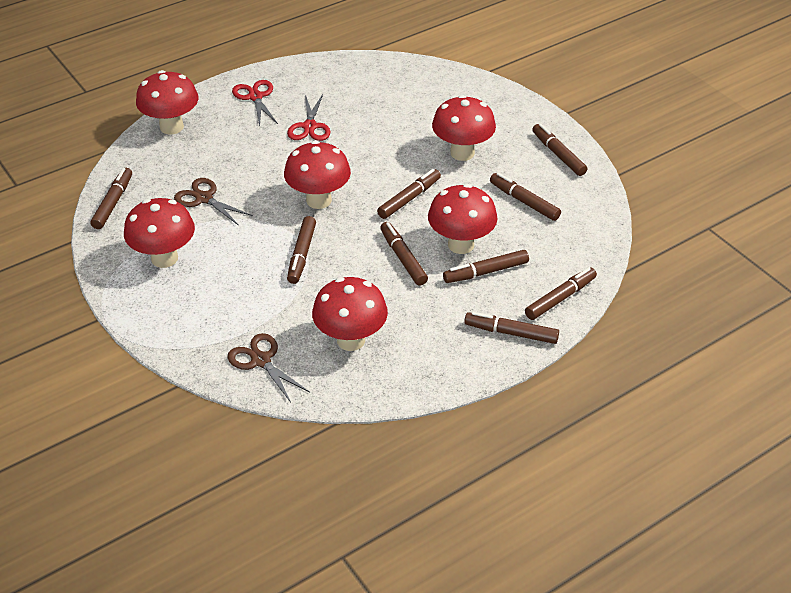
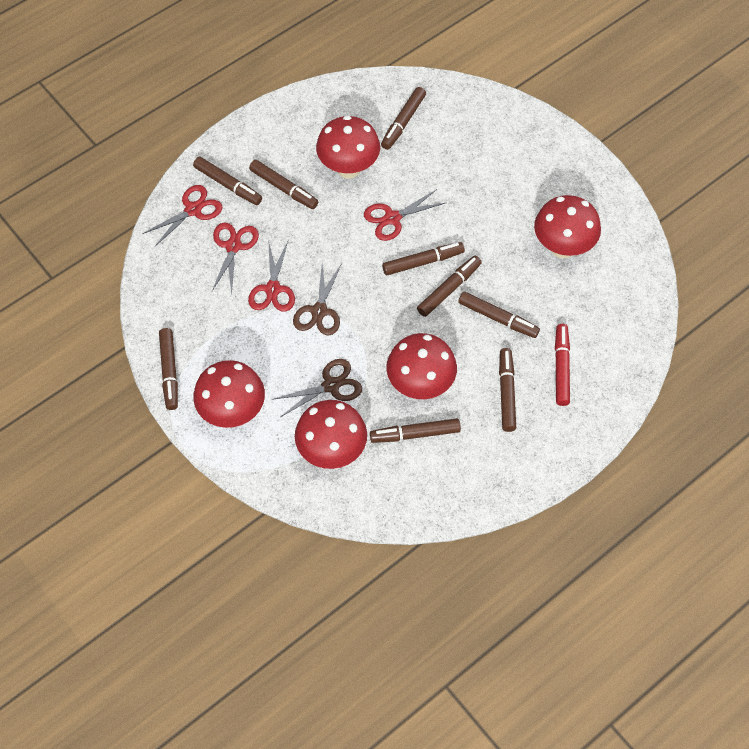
red marker: 0 -> 1
red mushroom: 6 -> 5
red scissors: 2 -> 4

